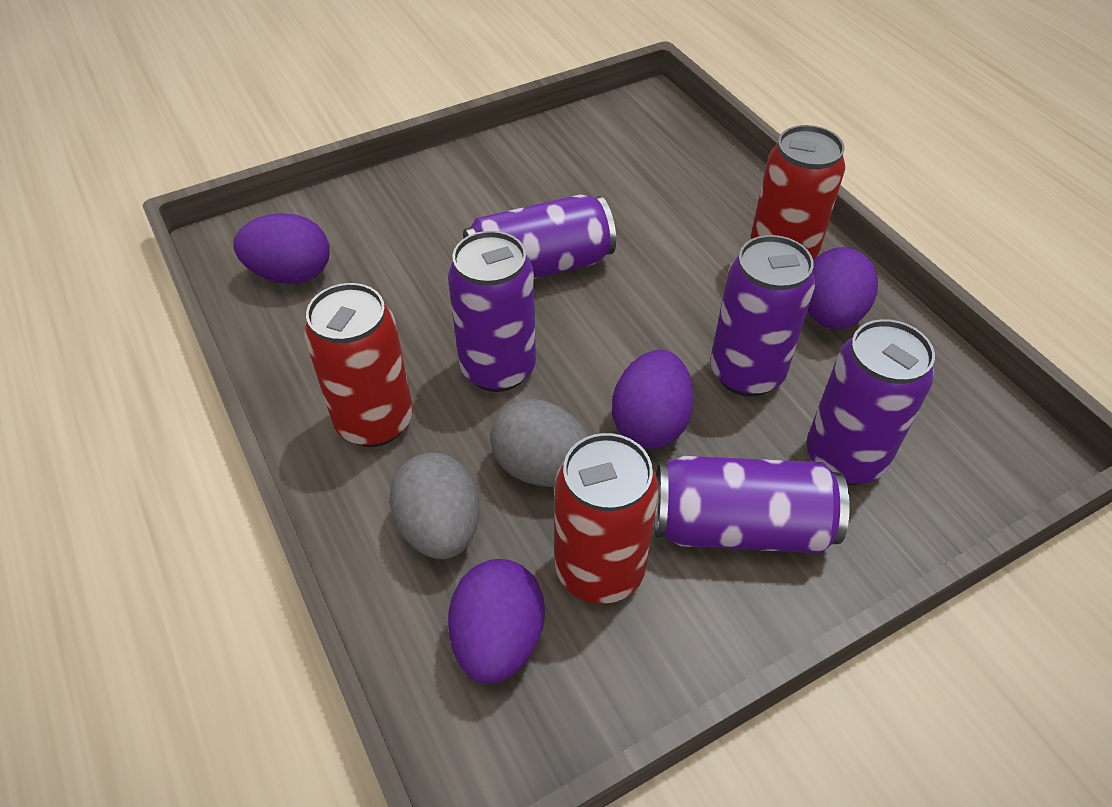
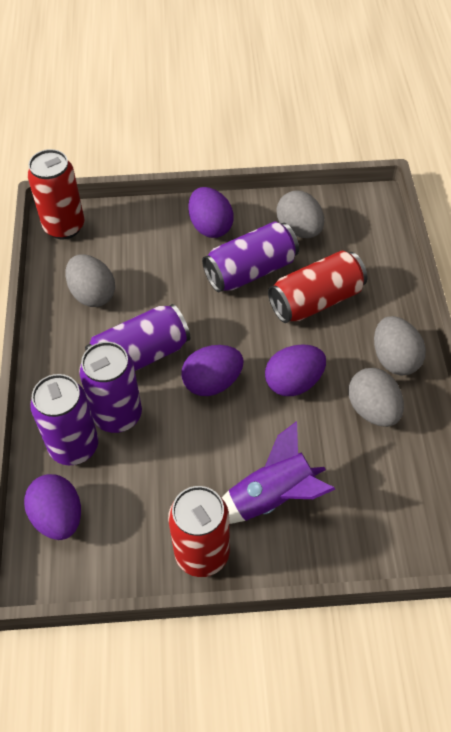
grey egg: 2 -> 4
purple can: 5 -> 4
purple rocket: 0 -> 1

